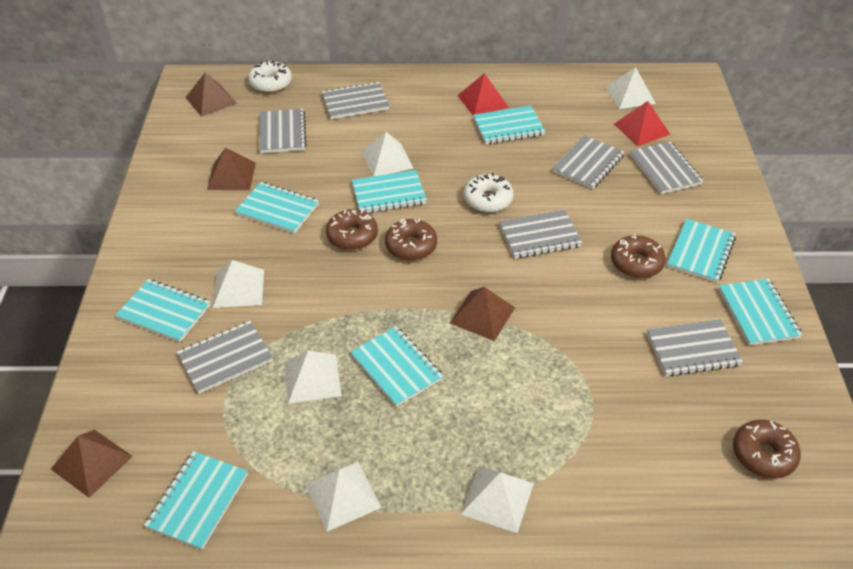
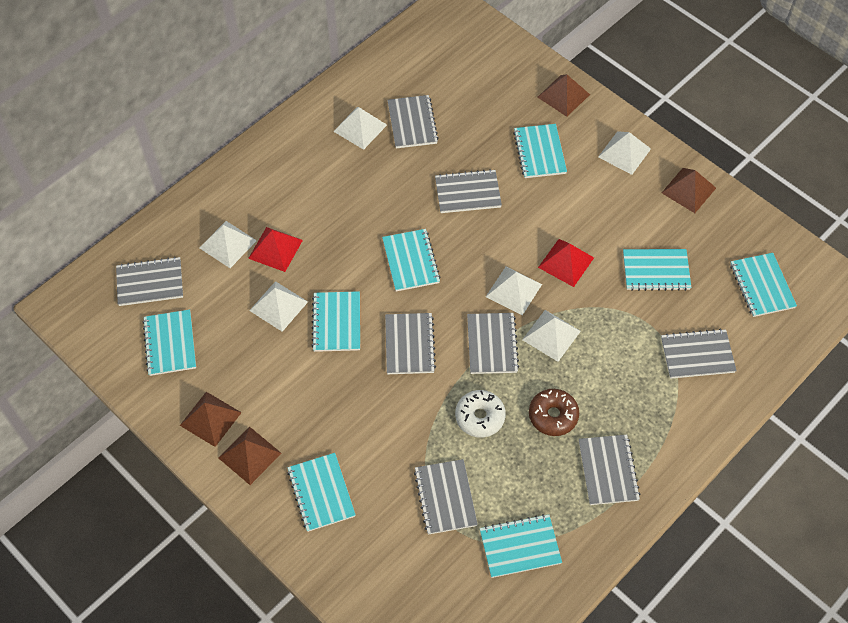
brown donut: 4 -> 1
grey notebook: 7 -> 8
white donut: 2 -> 1

